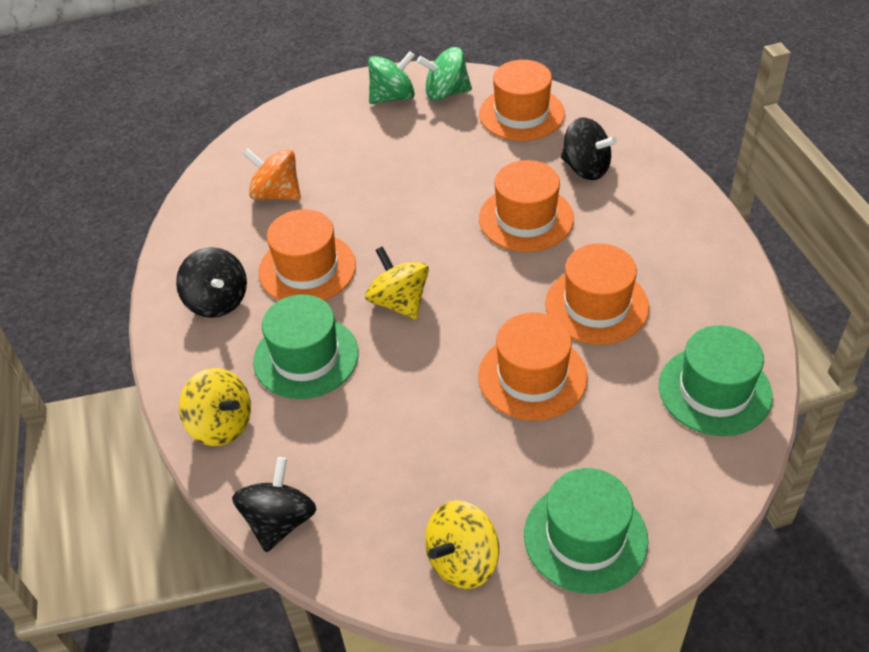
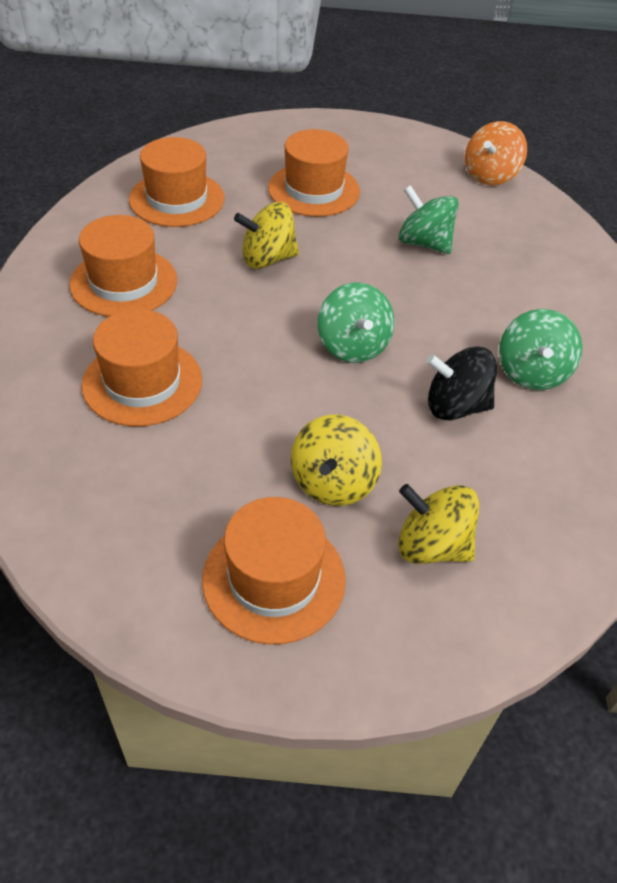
black spinning top: 3 -> 1
green hat: 3 -> 0
green spinning top: 2 -> 3

